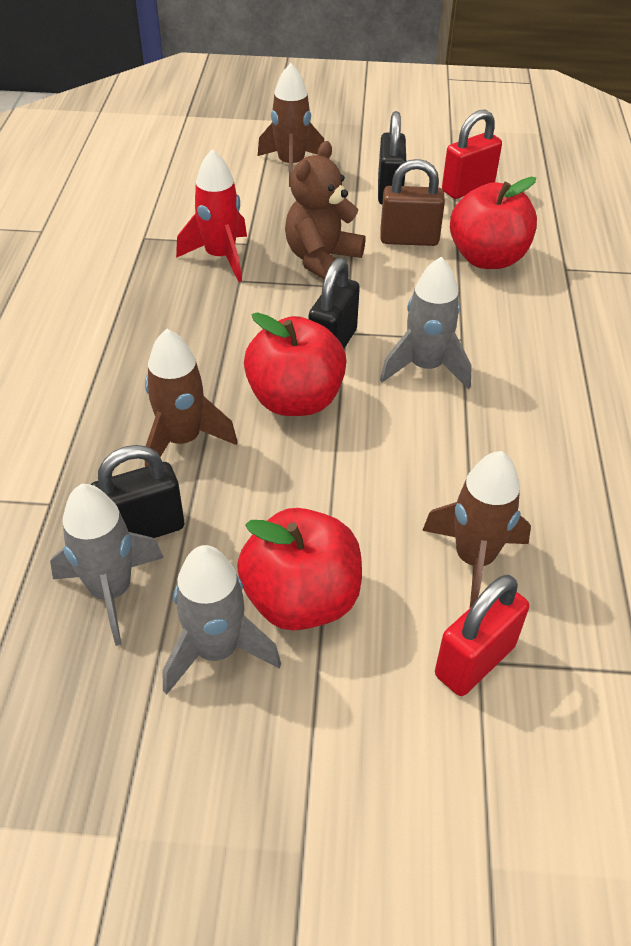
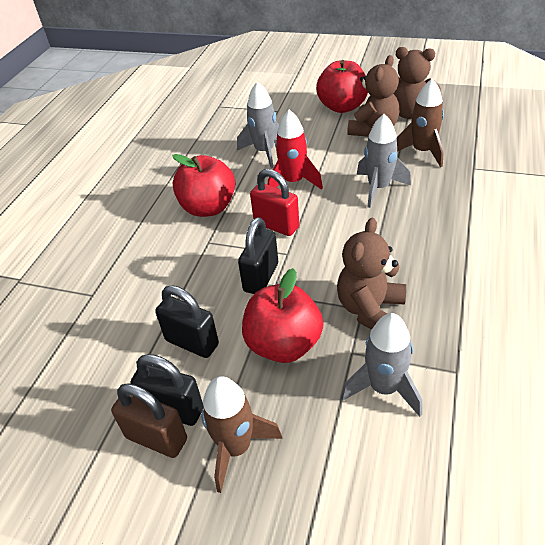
brown rocket: 3 -> 2
brown teddy bear: 1 -> 3
red padlock: 2 -> 1

